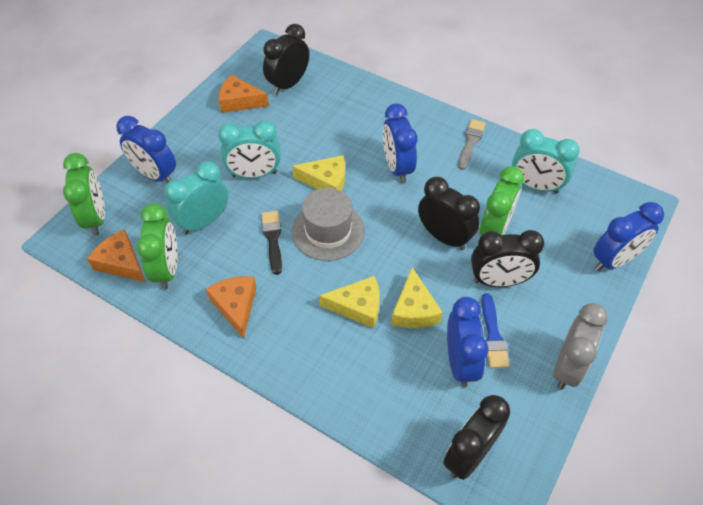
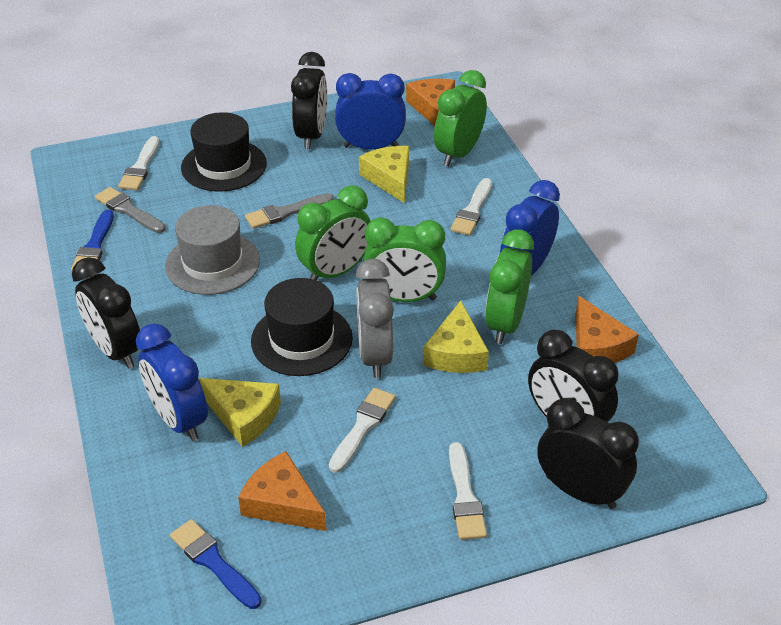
black brush: 1 -> 0
black hat: 0 -> 2
blue brush: 1 -> 2
blue clock: 4 -> 3
green clock: 3 -> 4
grey brush: 1 -> 2
turquoise clock: 3 -> 0
white brush: 0 -> 4

